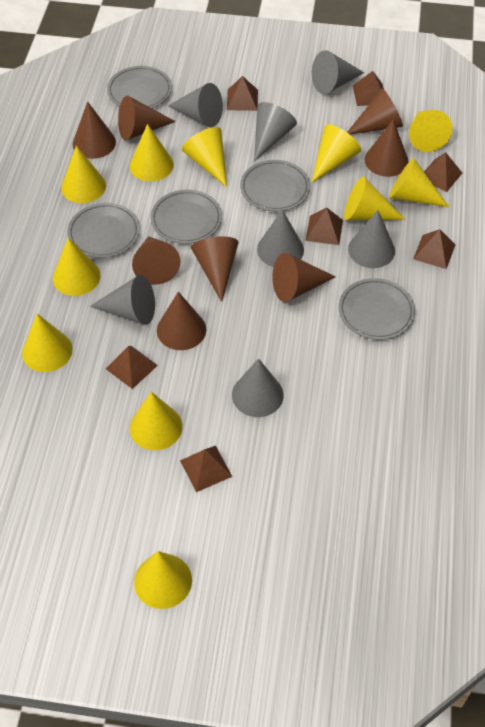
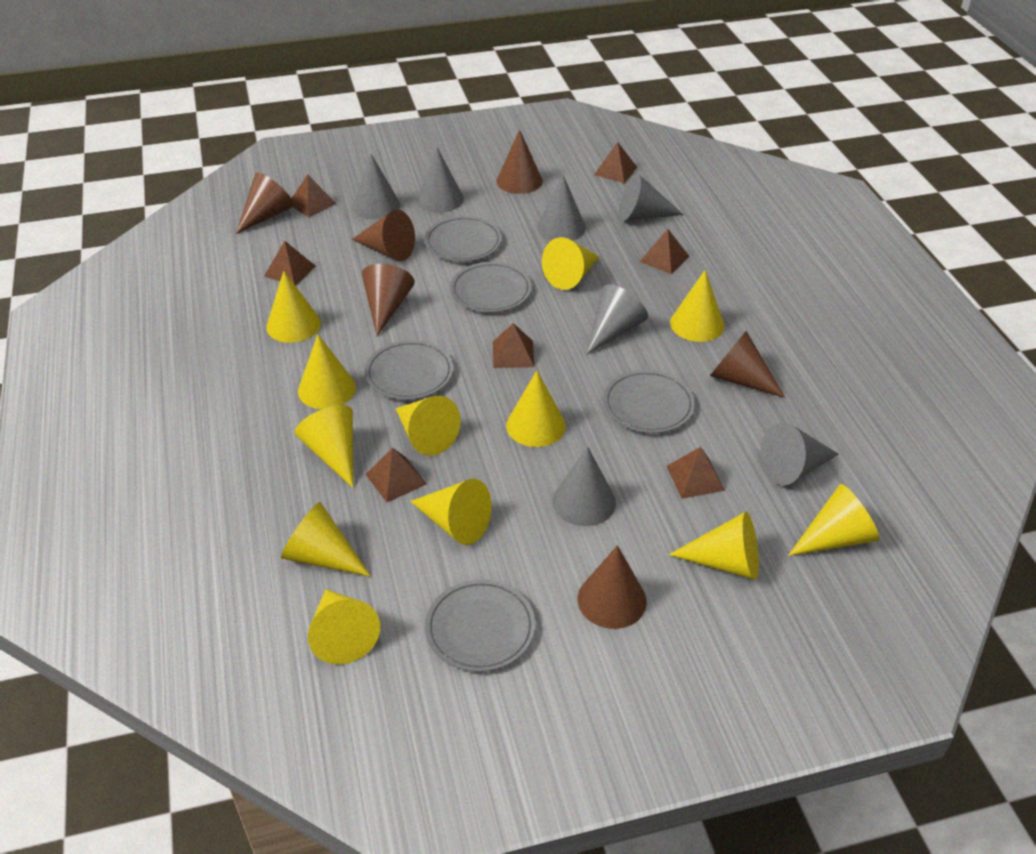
brown cone: 8 -> 6
yellow cone: 11 -> 12

